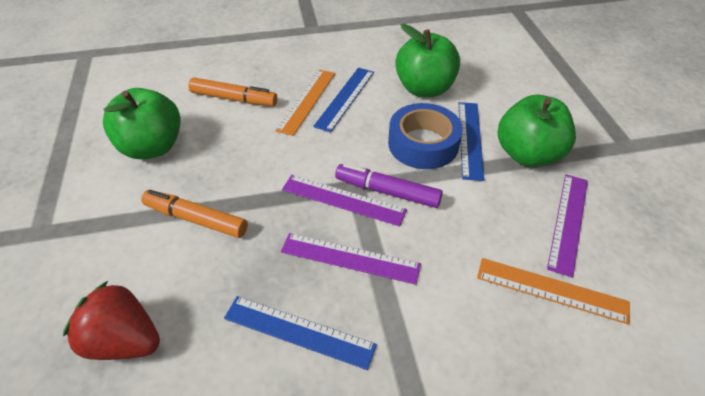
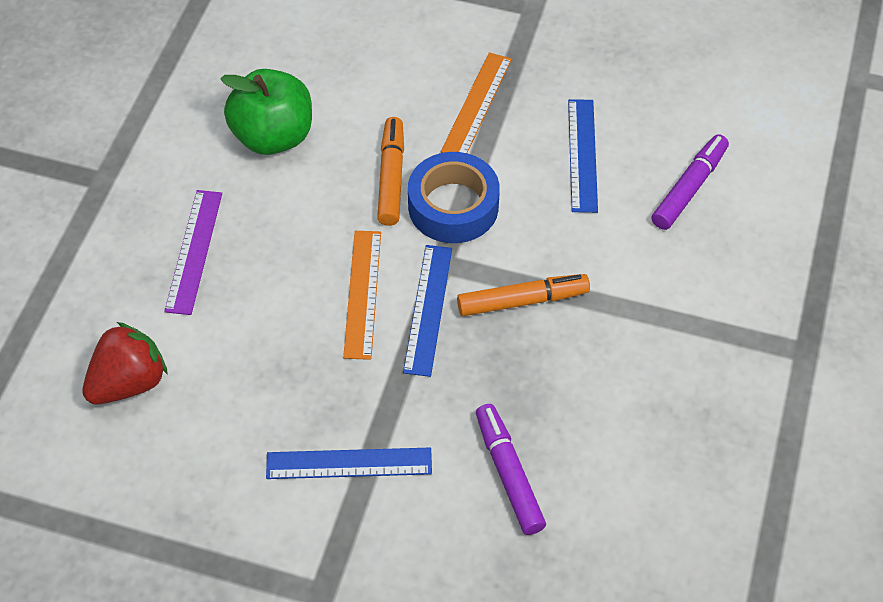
green apple: 3 -> 1
purple marker: 1 -> 2
purple ruler: 3 -> 1

